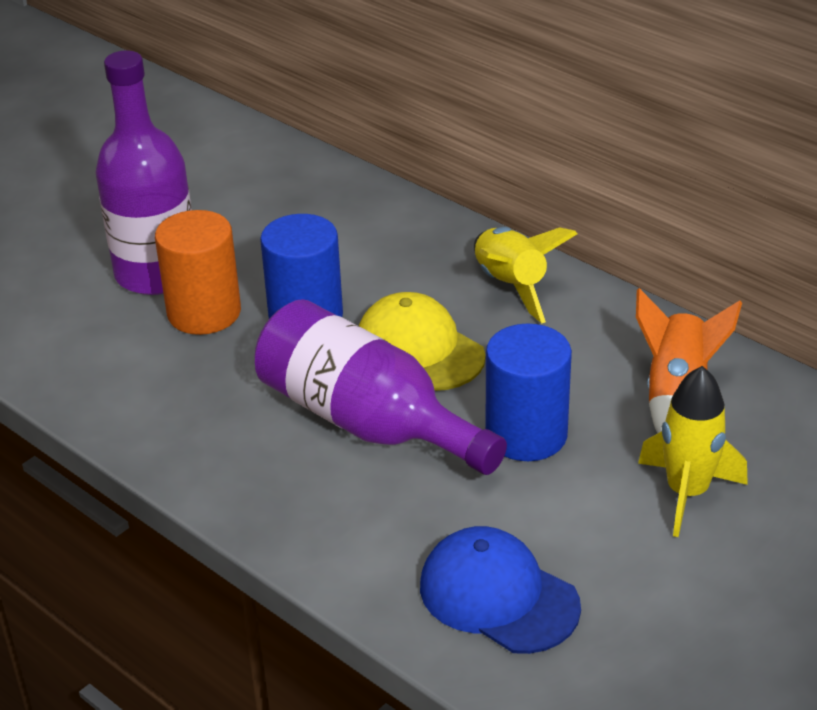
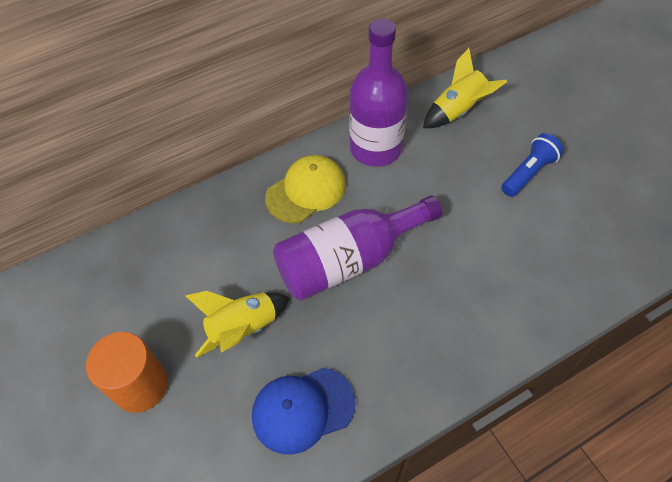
blue cylinder: 2 -> 0
blue flashlight: 0 -> 1
orange rocket: 1 -> 0

